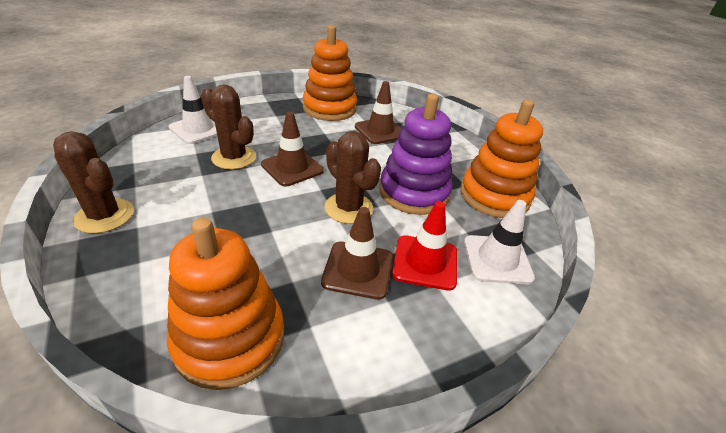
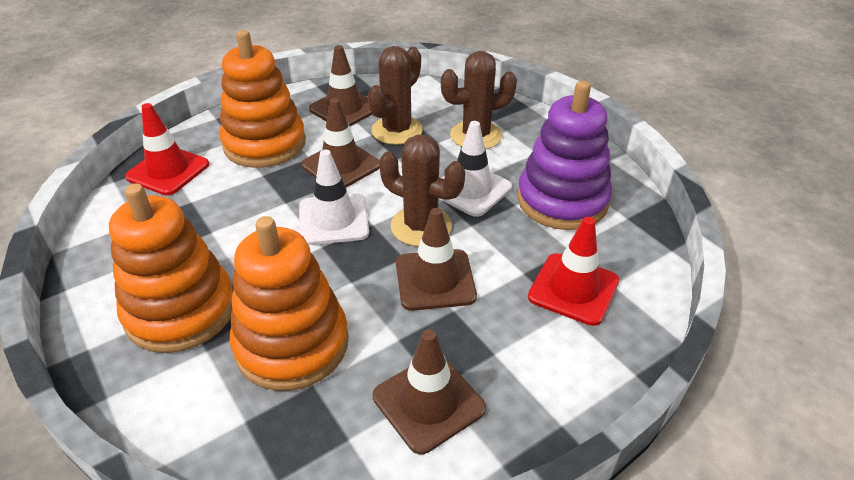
brown traffic cone: 3 -> 4
red traffic cone: 1 -> 2

